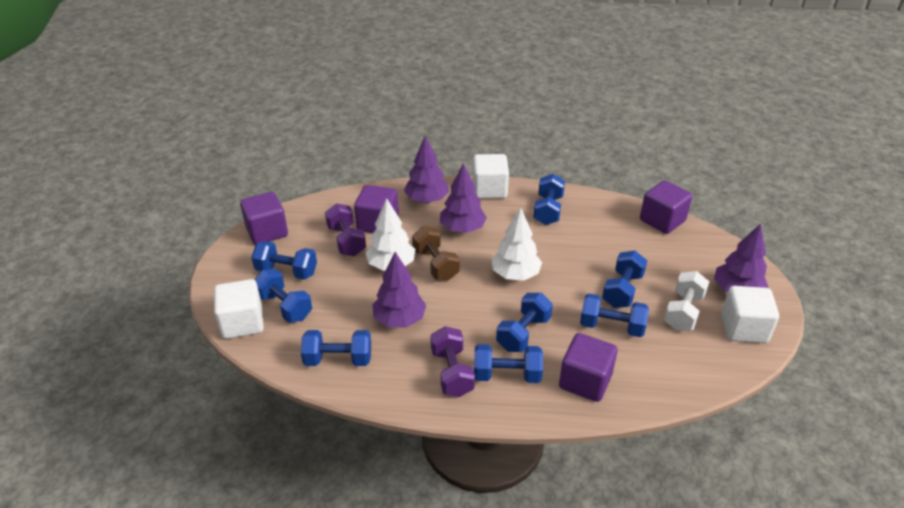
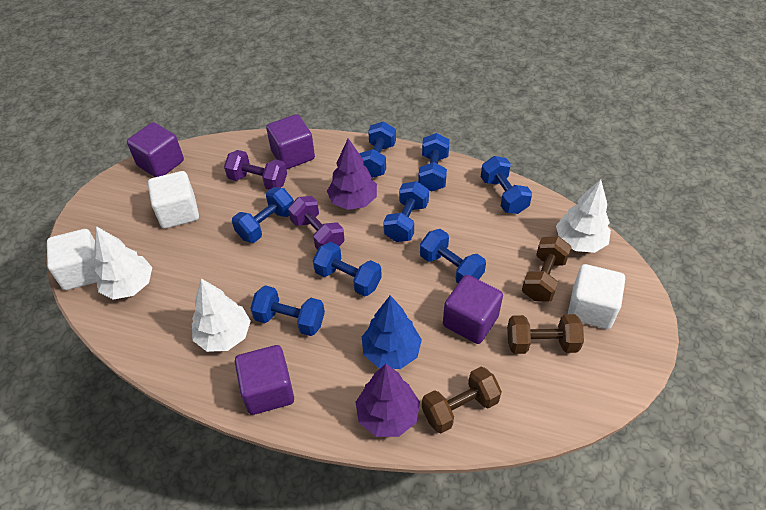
blue tree: 0 -> 1
brown dumbbell: 1 -> 3
purple tree: 4 -> 2
white dumbbell: 1 -> 0
white tree: 2 -> 3

